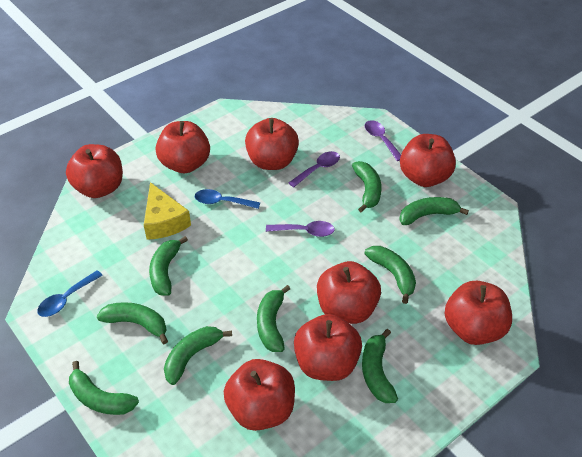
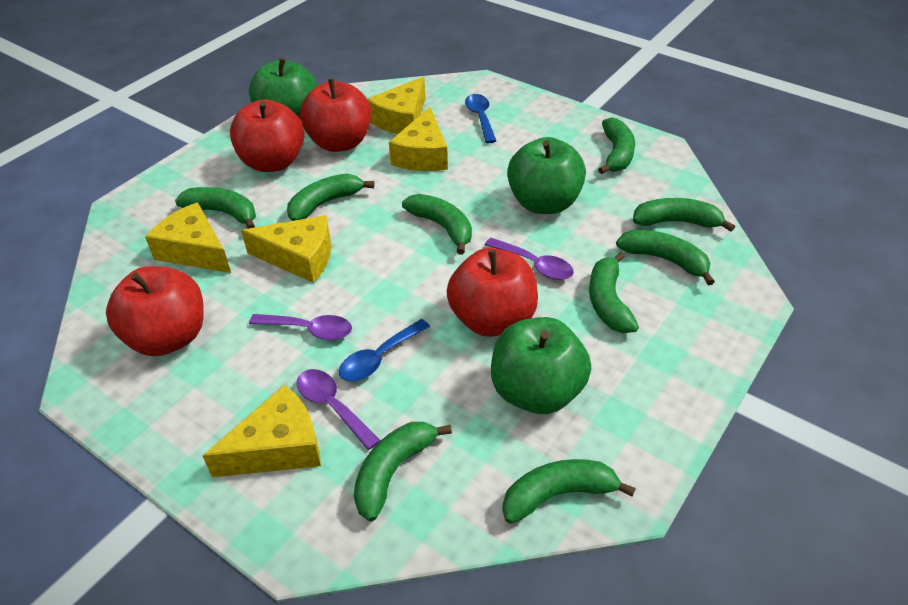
green apple: 0 -> 3
red apple: 8 -> 4
yellow cheese: 1 -> 5

